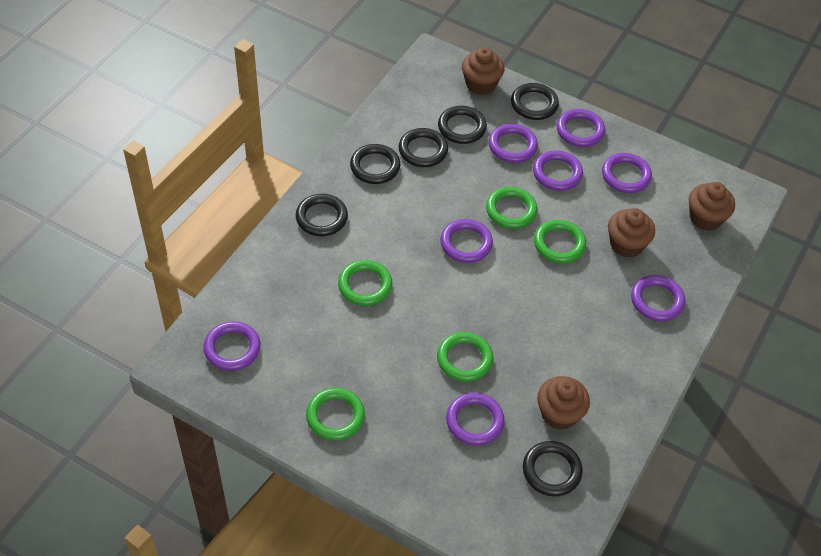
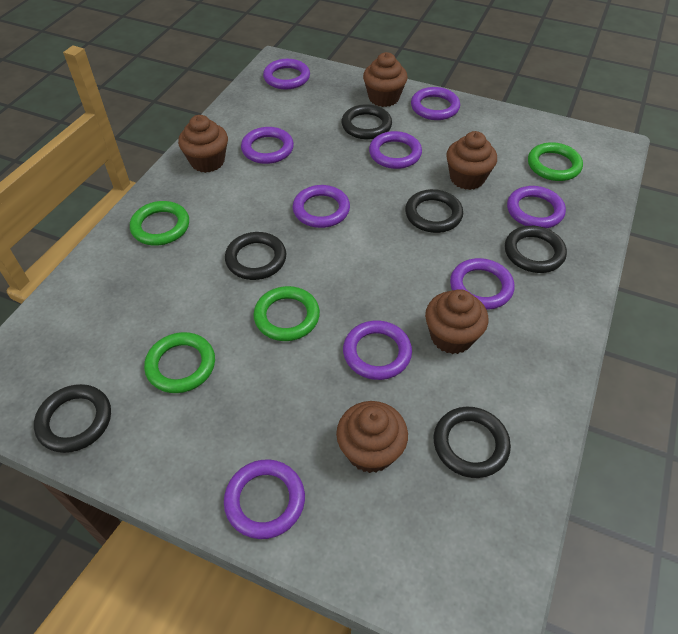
brown cupcake: 4 -> 5
green ring: 5 -> 4
purple ring: 8 -> 9

